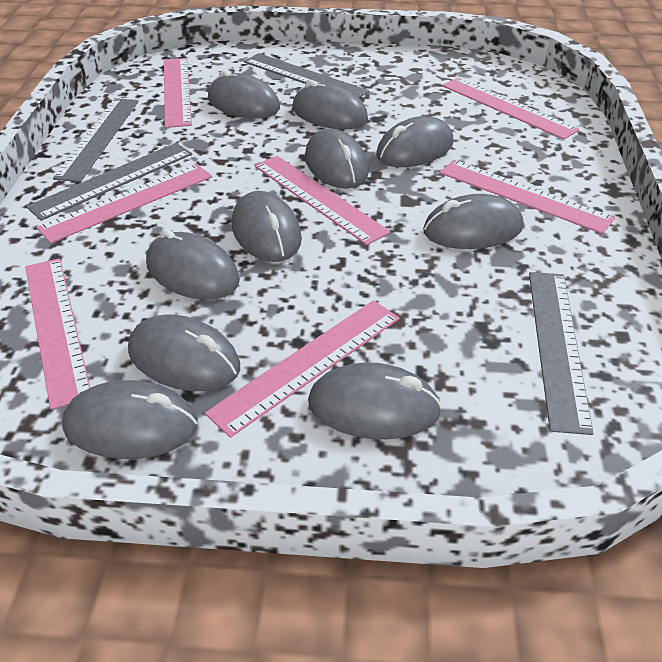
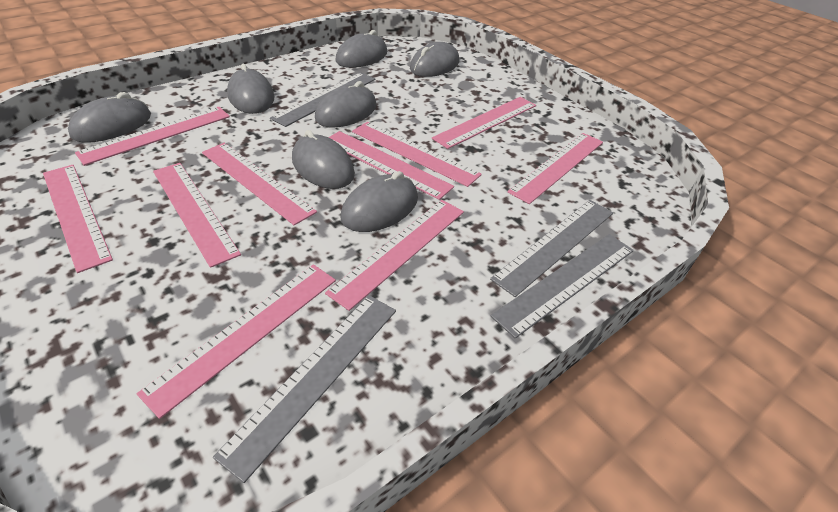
grey mouse: 10 -> 7
pink ruler: 7 -> 10

